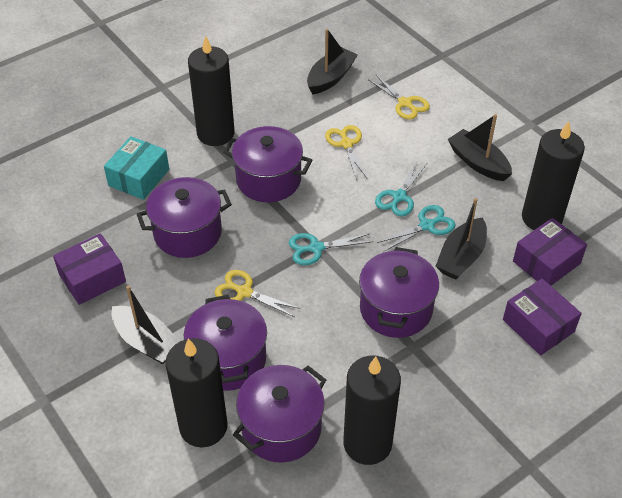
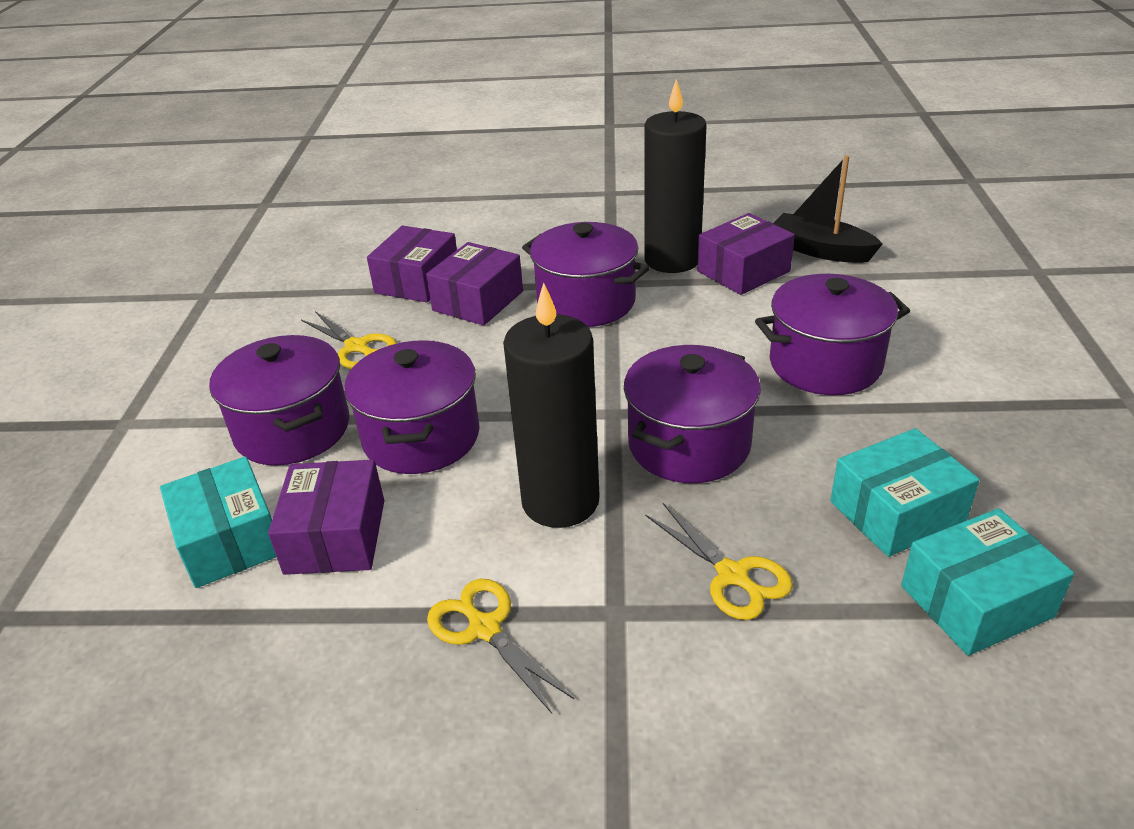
black boat: 4 -> 1
black candle: 4 -> 2
purple box: 3 -> 4
turquoise box: 1 -> 3
turquoise scissors: 3 -> 0

